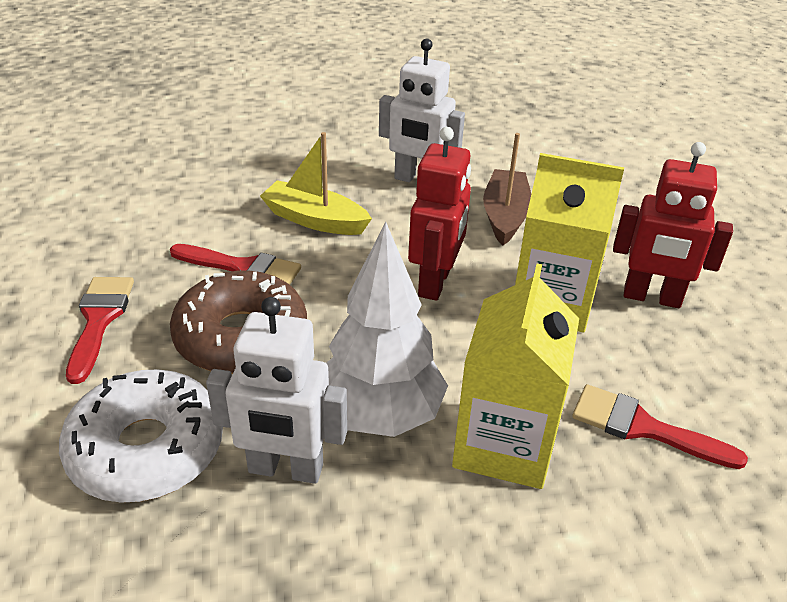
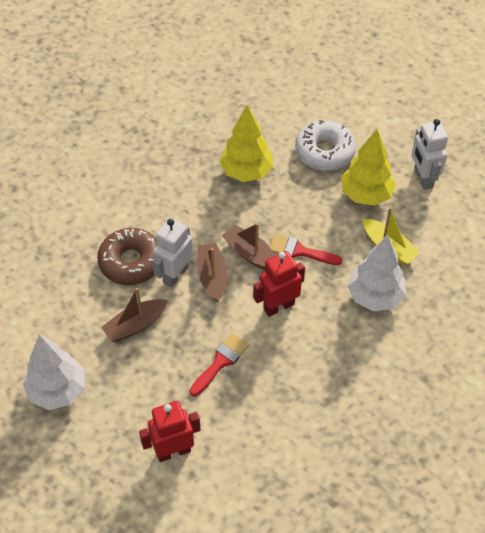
brown boat: 1 -> 3
red brush: 3 -> 2
white tree: 1 -> 2
yellow carton: 2 -> 0
yellow tree: 0 -> 2

